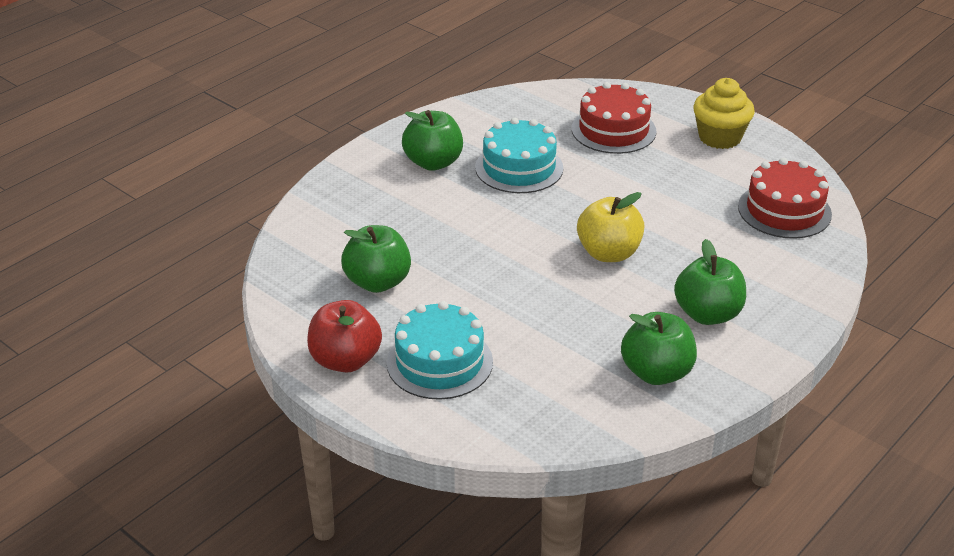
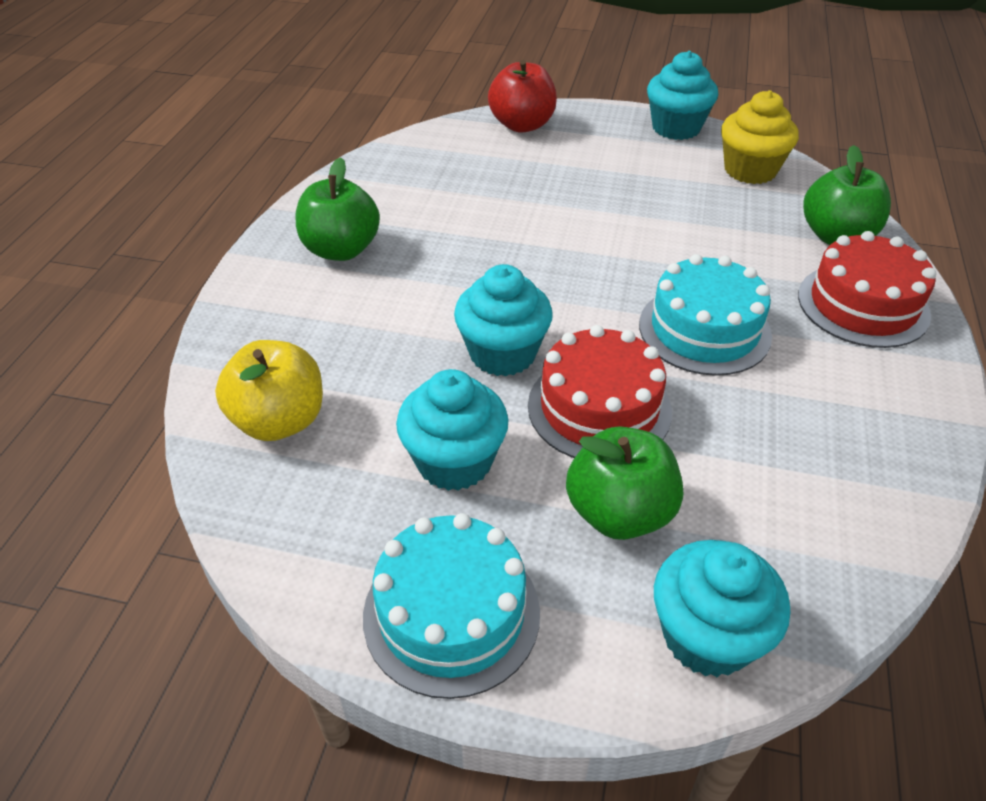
green apple: 4 -> 3
turquoise cupcake: 0 -> 4

